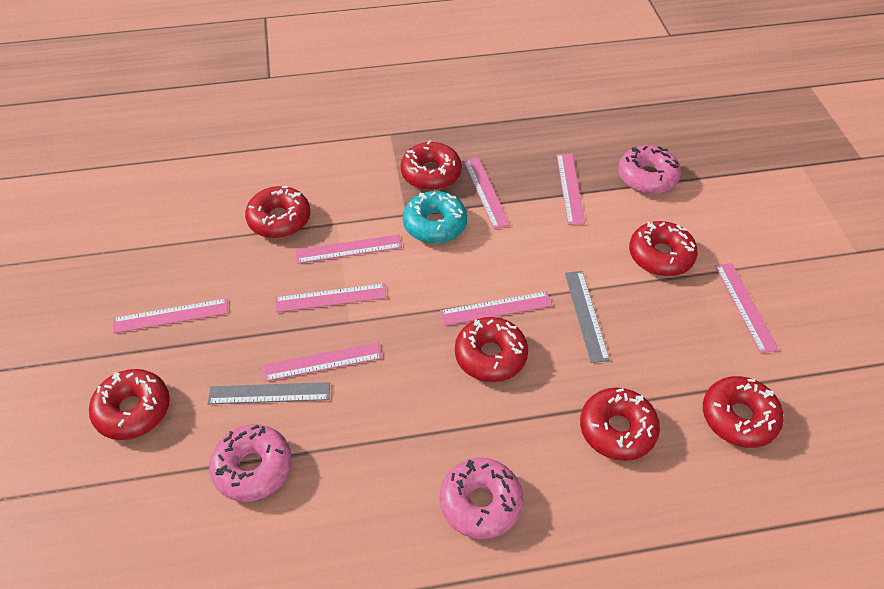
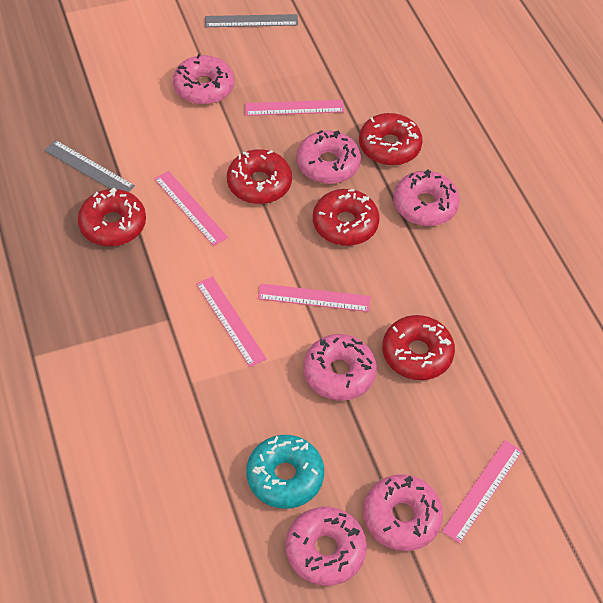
pink donut: 3 -> 6
pink ruler: 8 -> 5
red donut: 7 -> 5

